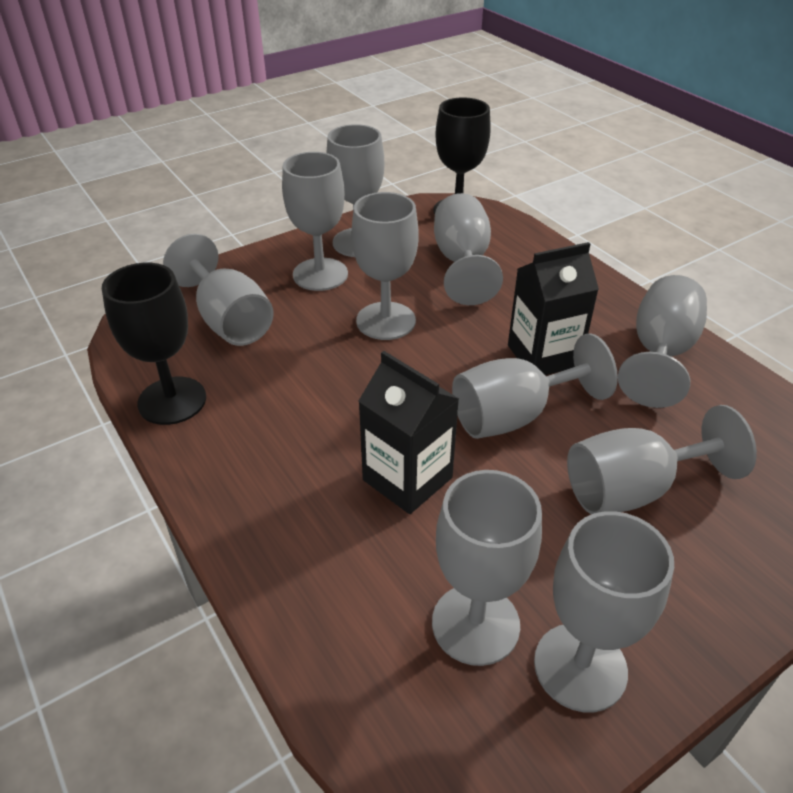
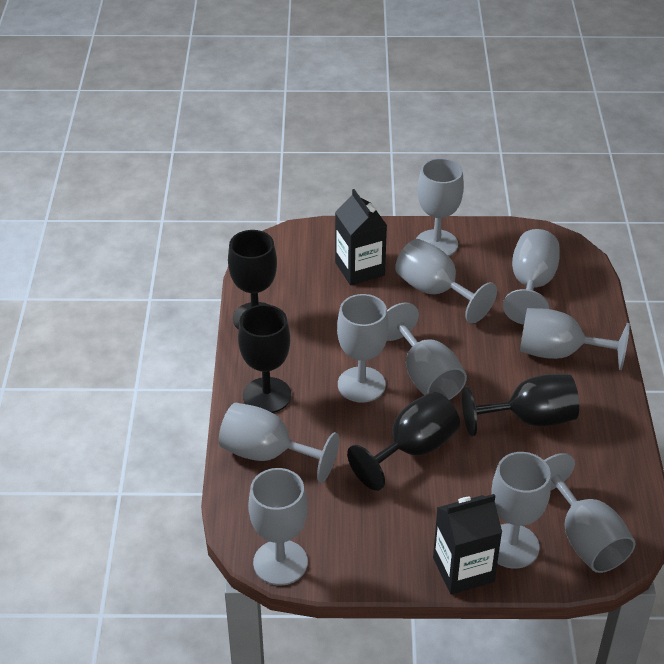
black goblet: 2 -> 4

